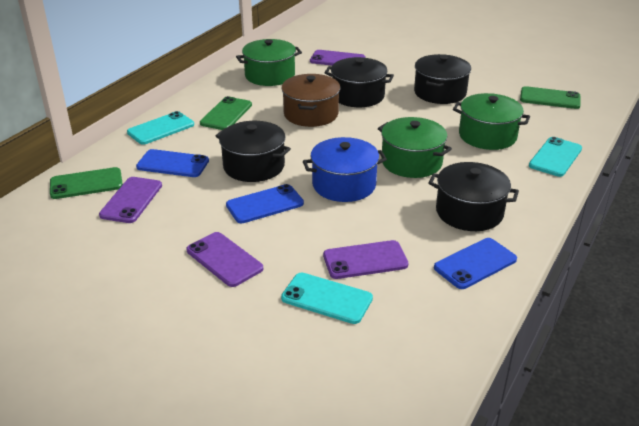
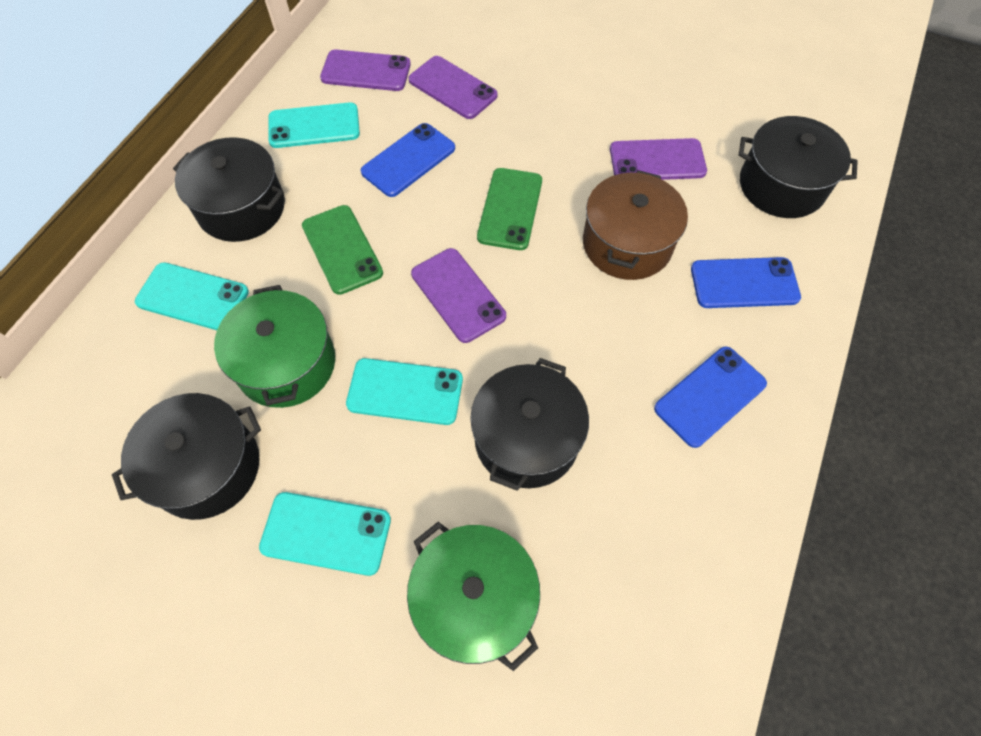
blue pot: 1 -> 0
green phone: 3 -> 2
green pot: 3 -> 2
turquoise phone: 3 -> 4

